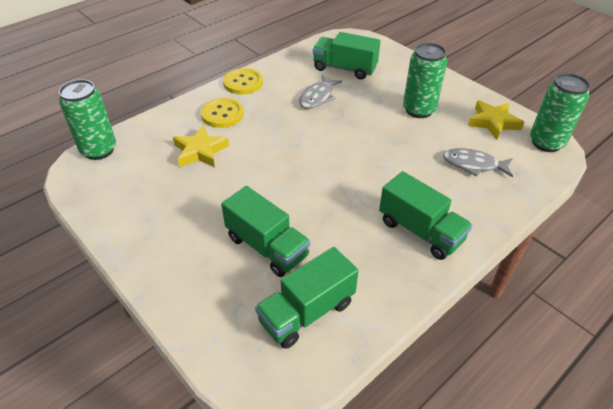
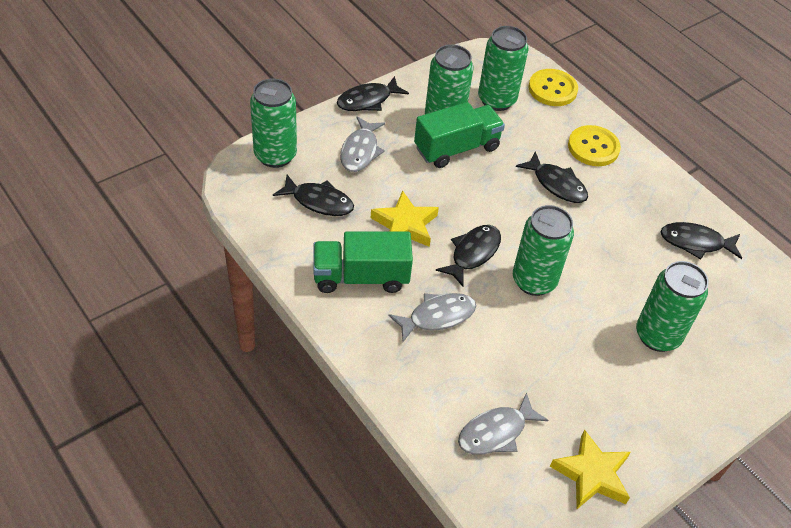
black fish: 0 -> 5
green can: 3 -> 5
green truck: 4 -> 2
grey fish: 2 -> 3

